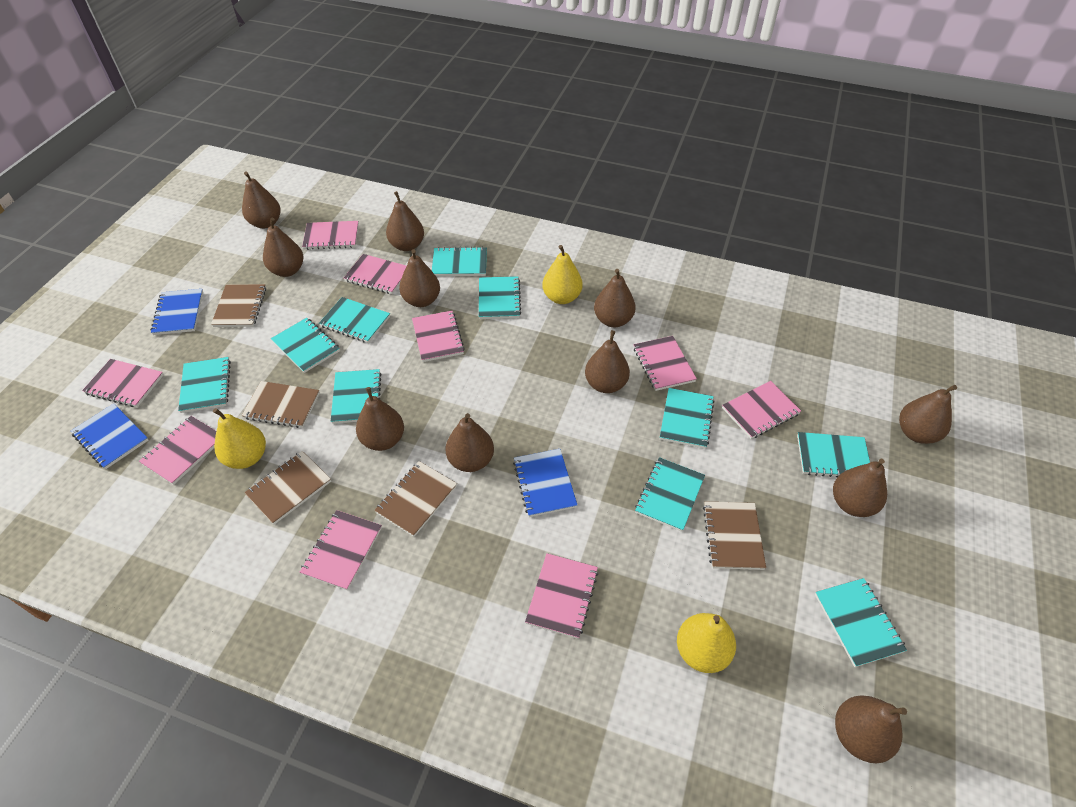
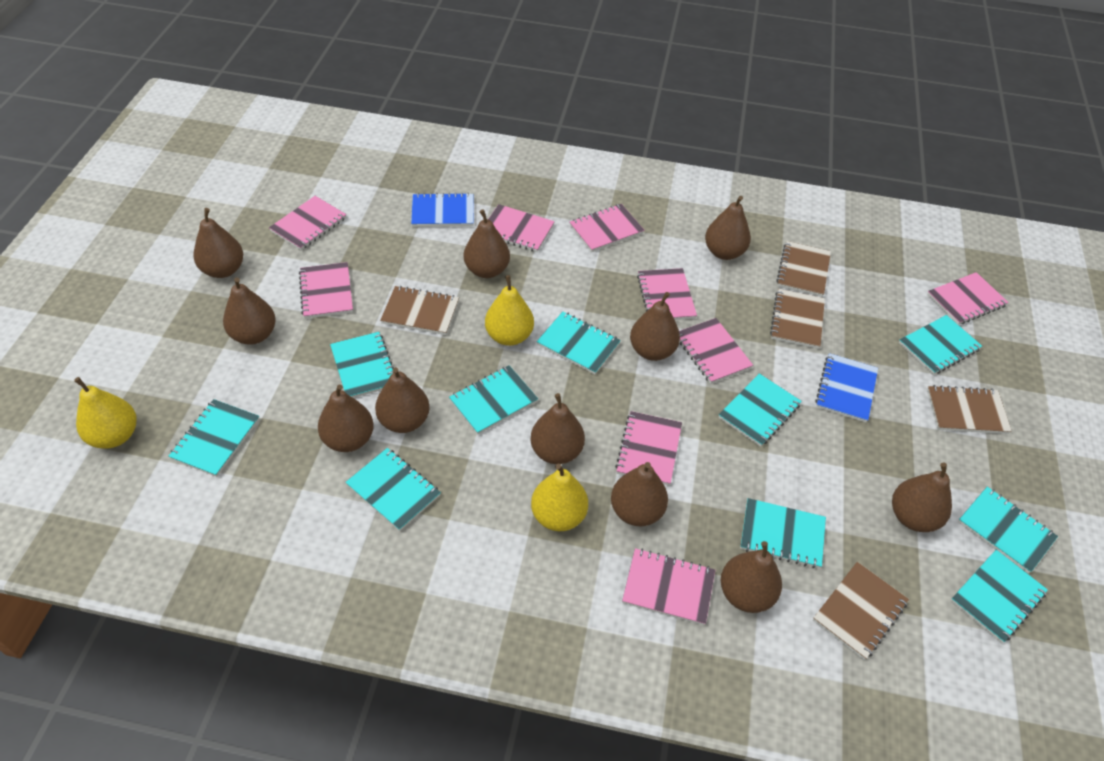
blue notebook: 3 -> 2

